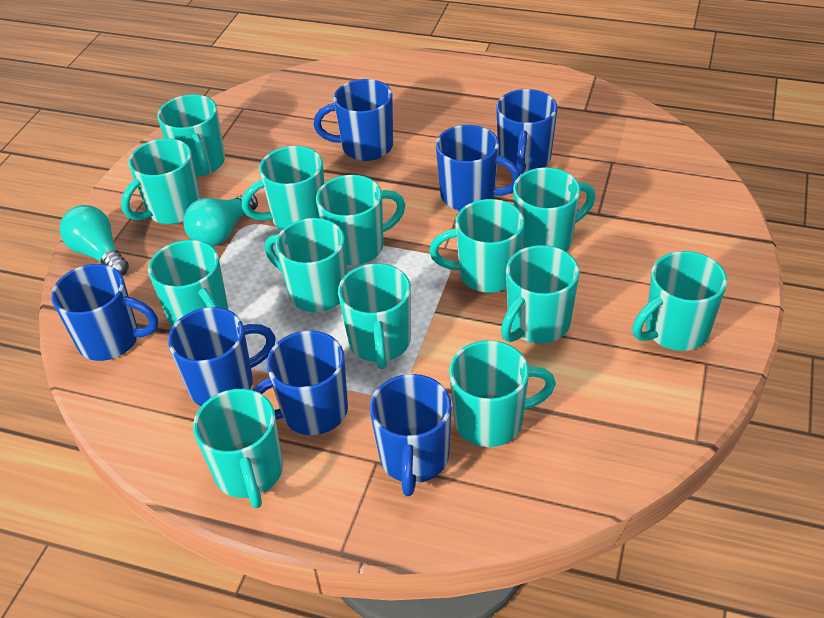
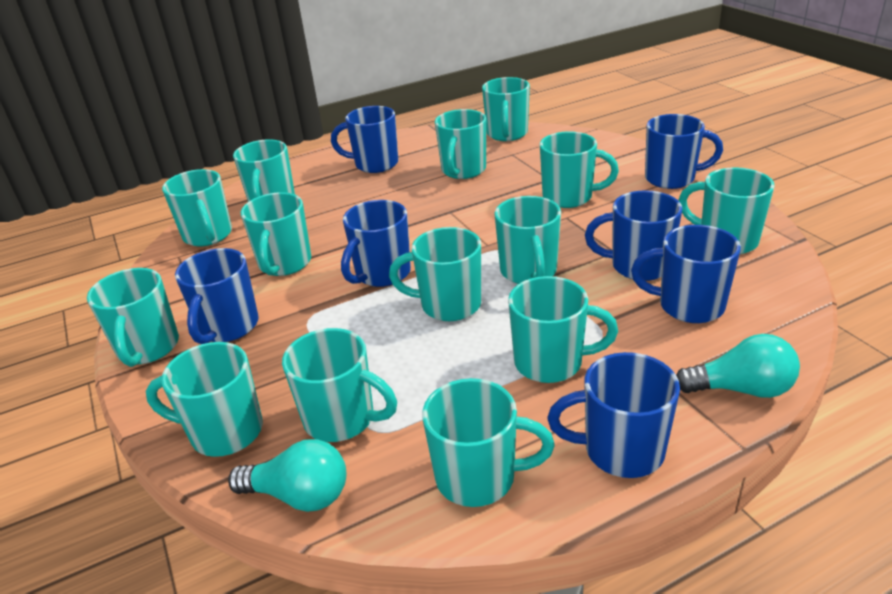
turquoise mug: 13 -> 14

